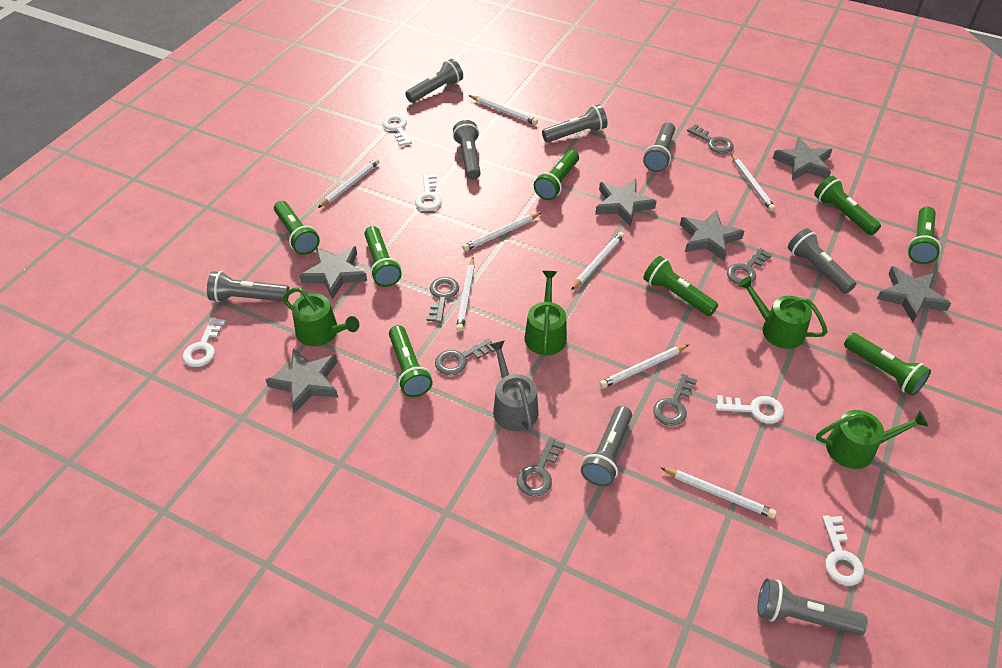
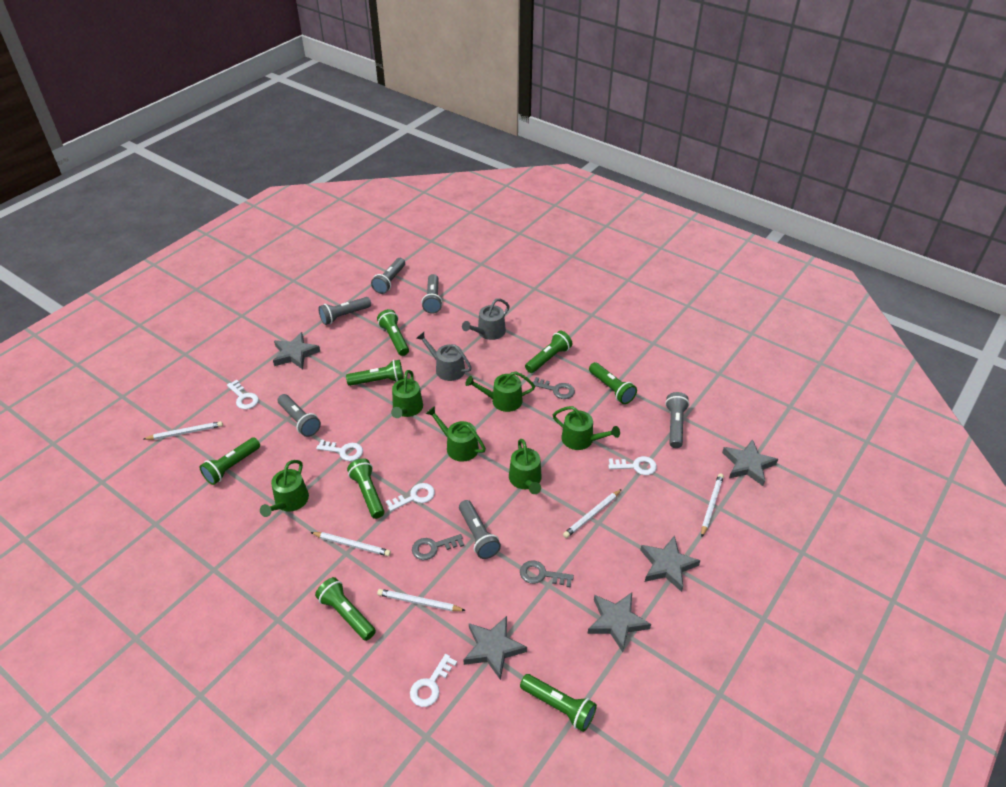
green watering can: 4 -> 6
grey flashlight: 8 -> 6
grey key: 6 -> 3
grey star: 6 -> 5
grey watering can: 1 -> 2
white pencil: 8 -> 5

